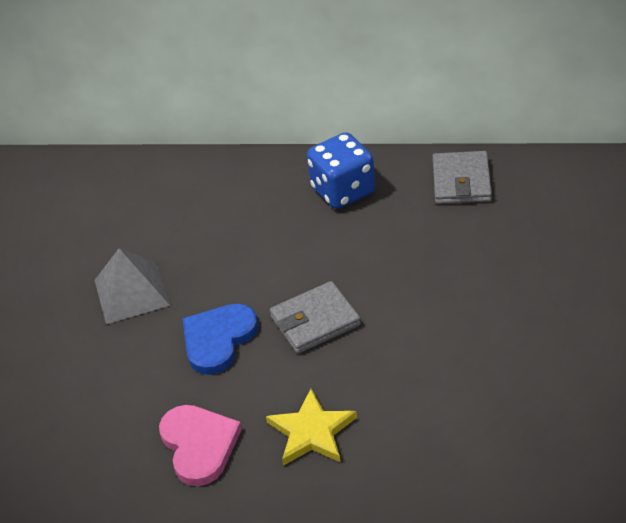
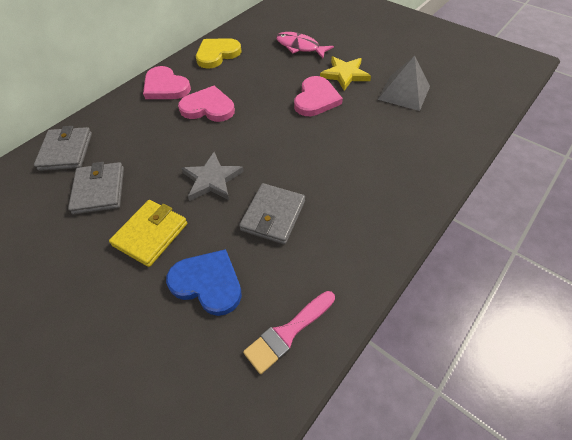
blue dice: 1 -> 0
grey star: 0 -> 1
grey wallet: 2 -> 3
pink brush: 0 -> 1
pink fish: 0 -> 1
pink heart: 1 -> 3
yellow heart: 0 -> 1
yellow wallet: 0 -> 1

